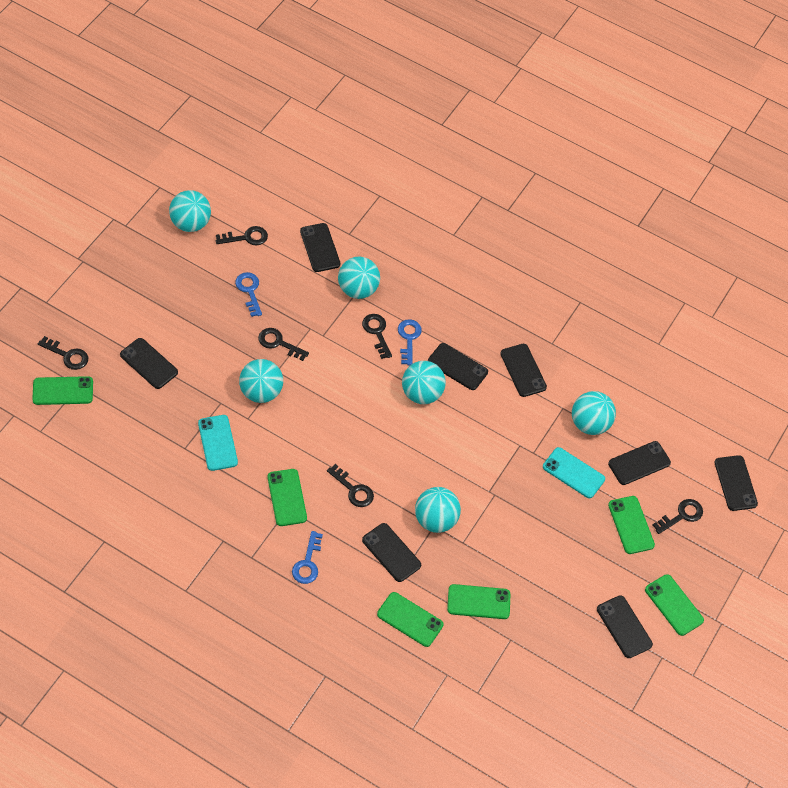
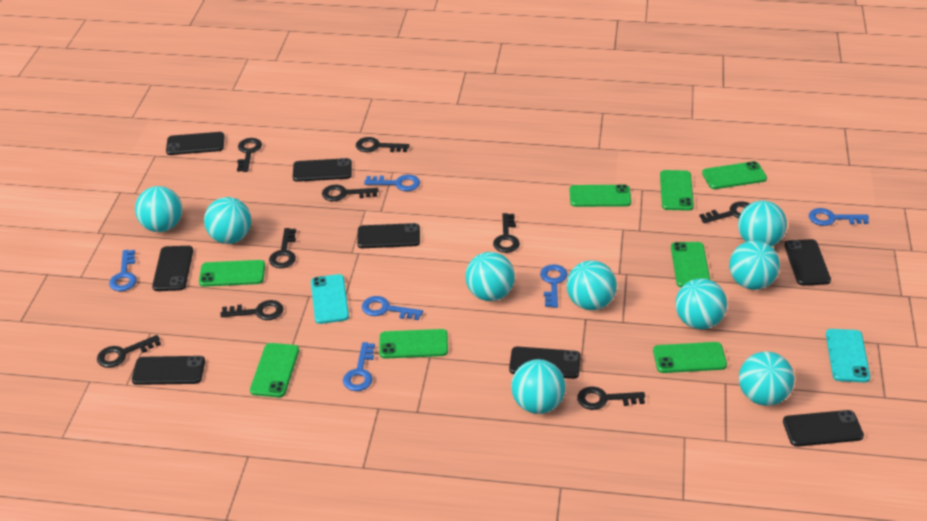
black key: 6 -> 9
blue key: 3 -> 6
green phone: 6 -> 8
turquoise ball: 6 -> 9

